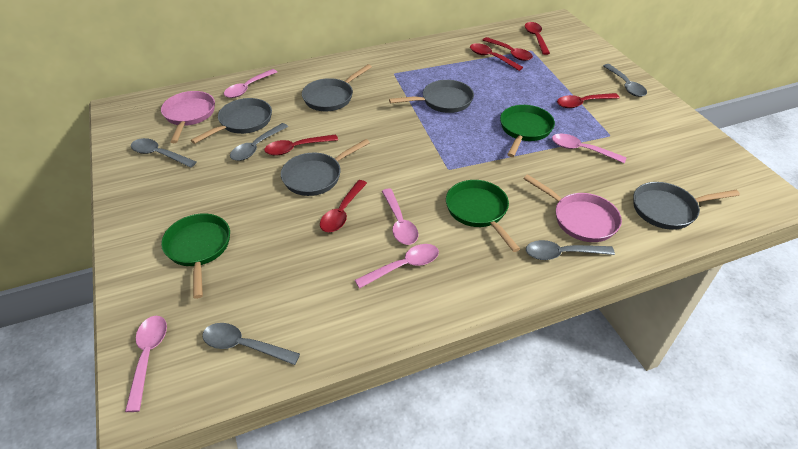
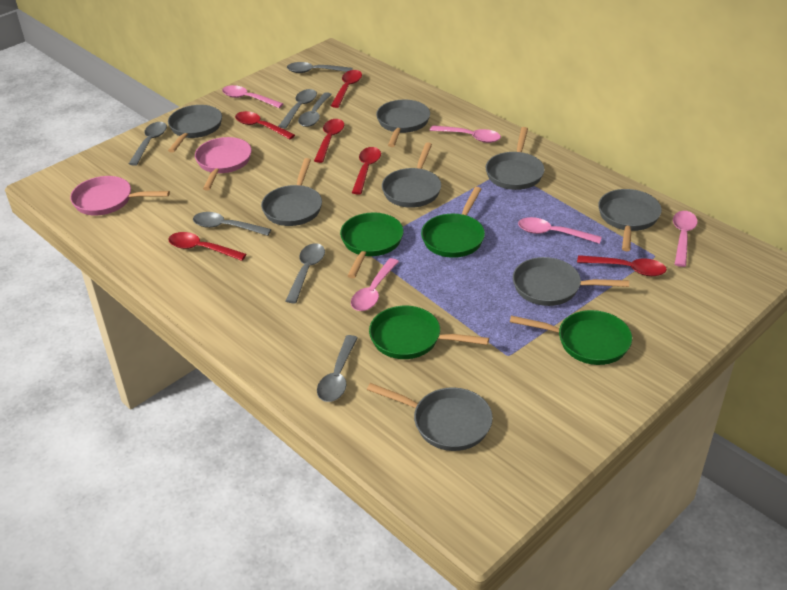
green pan: 3 -> 4
grey pan: 5 -> 8
grey spoon: 5 -> 7

